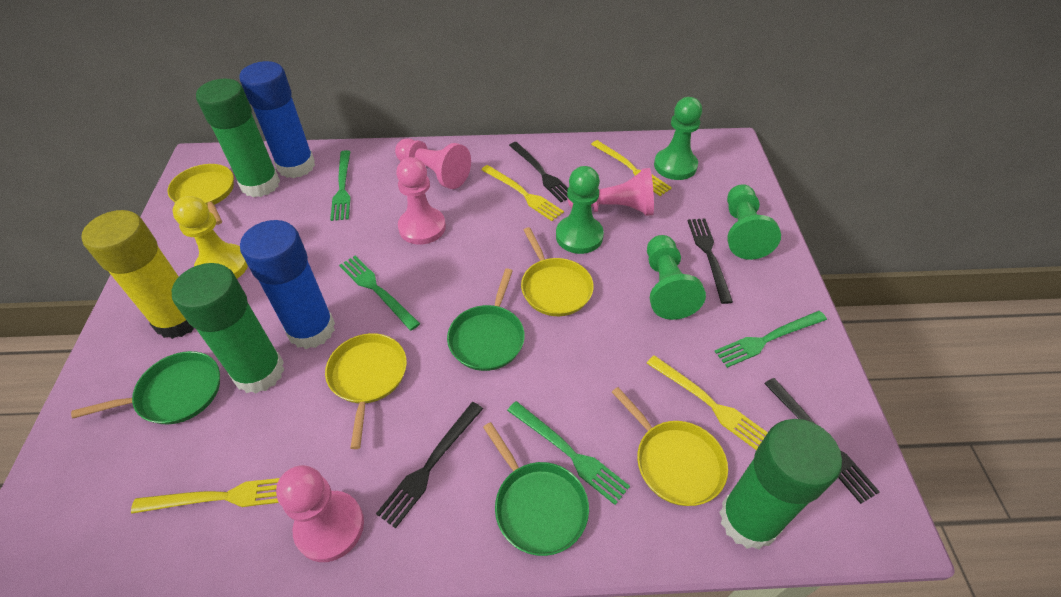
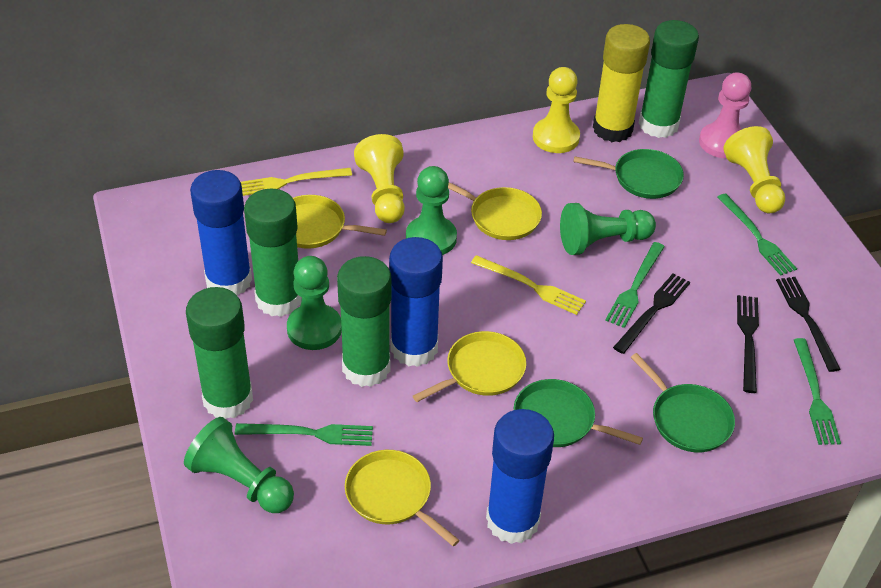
black fork: 4 -> 3
blue glue stick: 2 -> 3
green glue stick: 3 -> 4
pink pawn: 4 -> 1
yellow fork: 4 -> 2
yellow pawn: 1 -> 3

